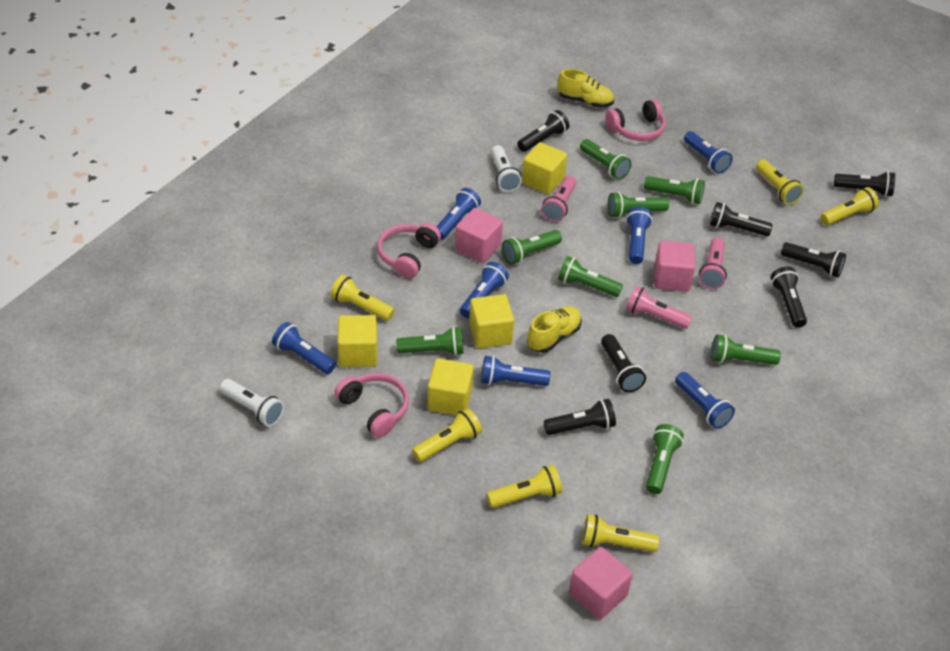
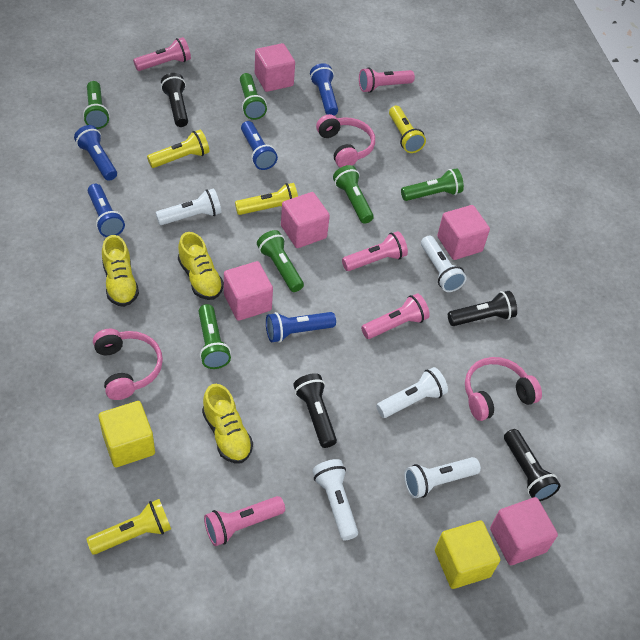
black flashlight: 7 -> 4
blue flashlight: 7 -> 5
green flashlight: 8 -> 6
pink cube: 3 -> 5
pink flashlight: 3 -> 5
white flashlight: 2 -> 5
yellow cube: 4 -> 2
yellow flashlight: 6 -> 4
yellow shoe: 2 -> 3

